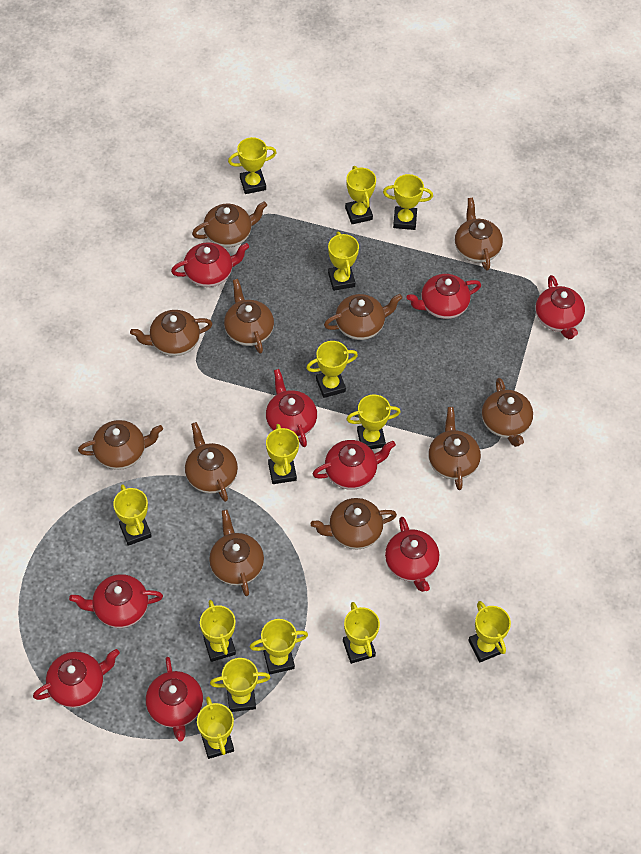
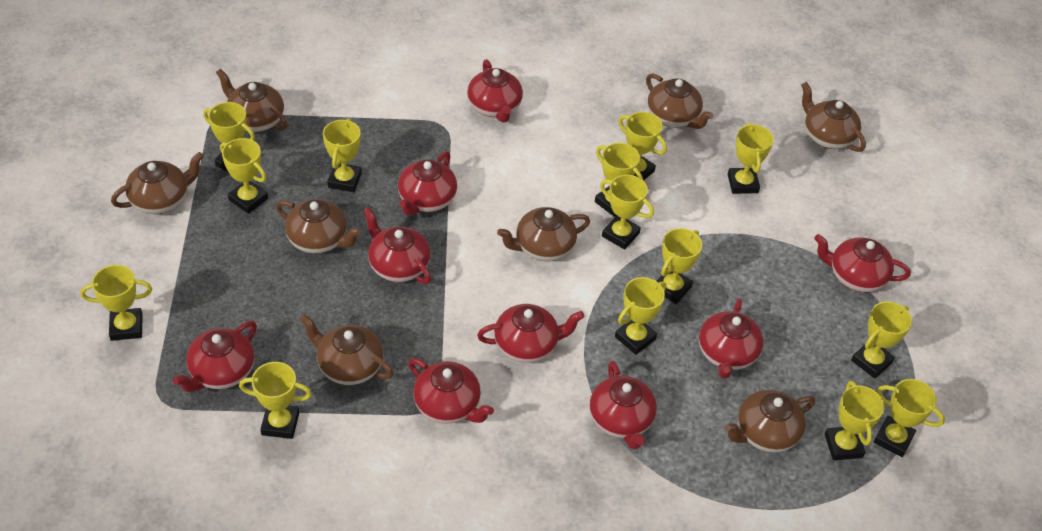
brown teapot: 11 -> 8

